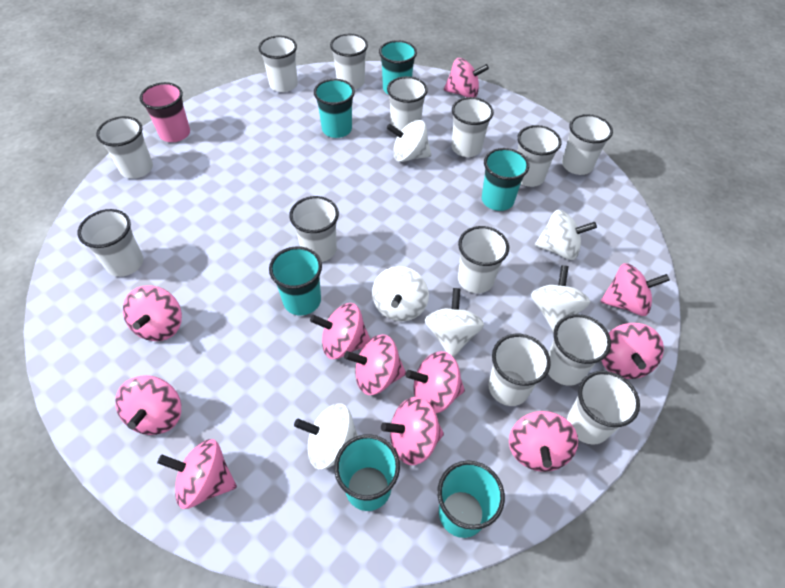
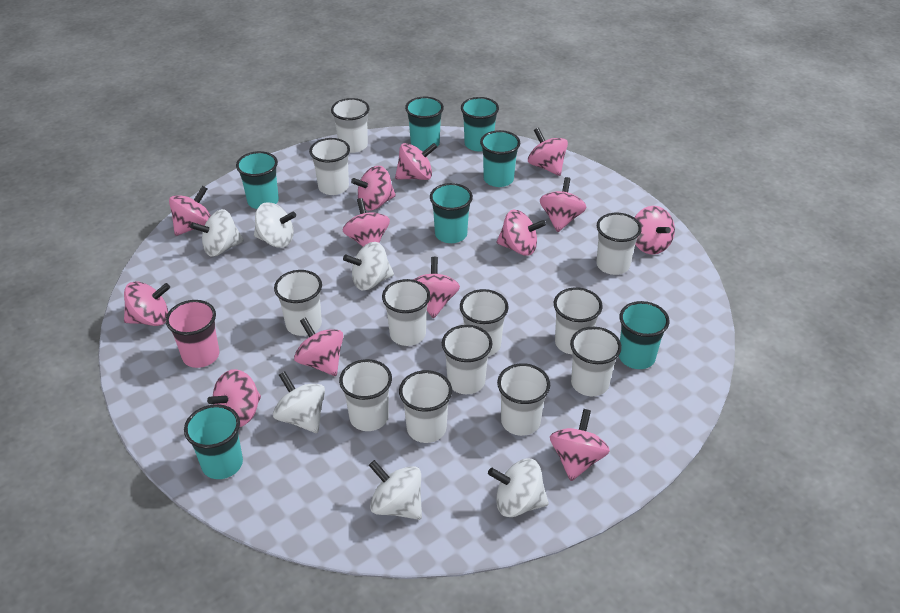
pink spinning top: 11 -> 13
turquoise cup: 6 -> 7
white cup: 13 -> 12

